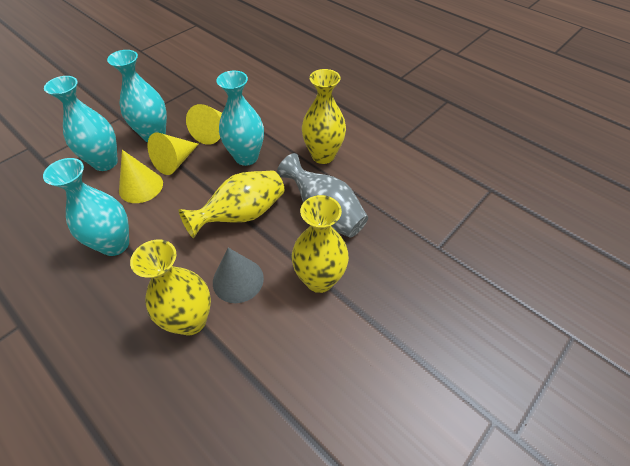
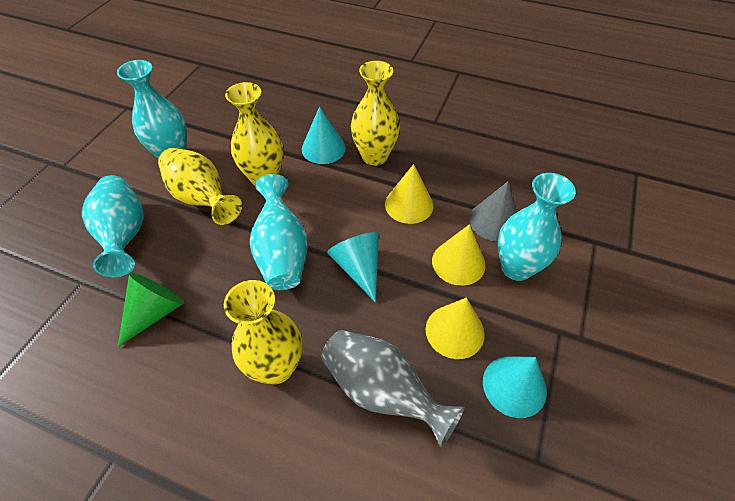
green cone: 0 -> 1
turquoise cone: 0 -> 3

